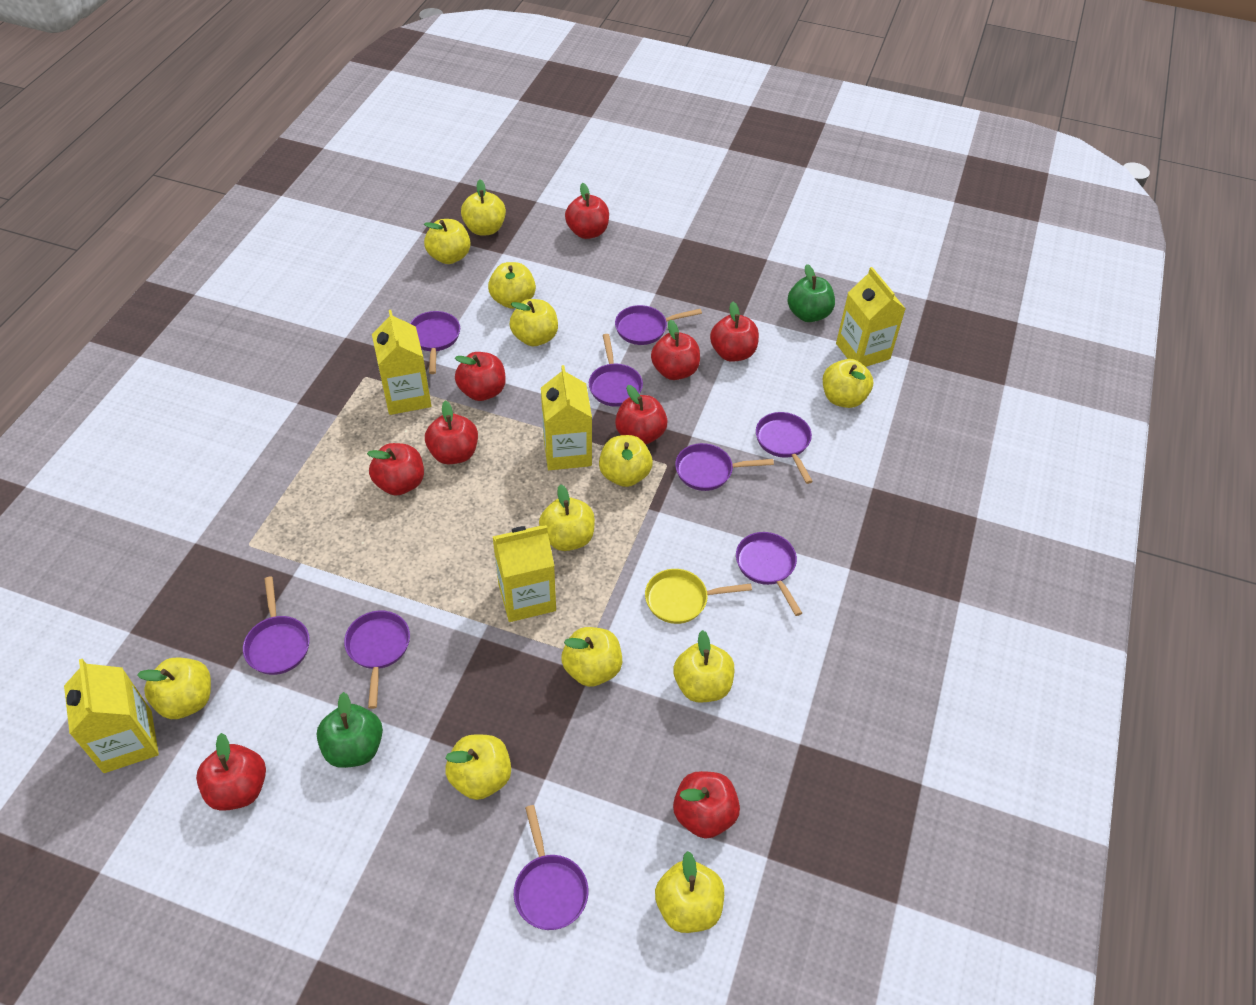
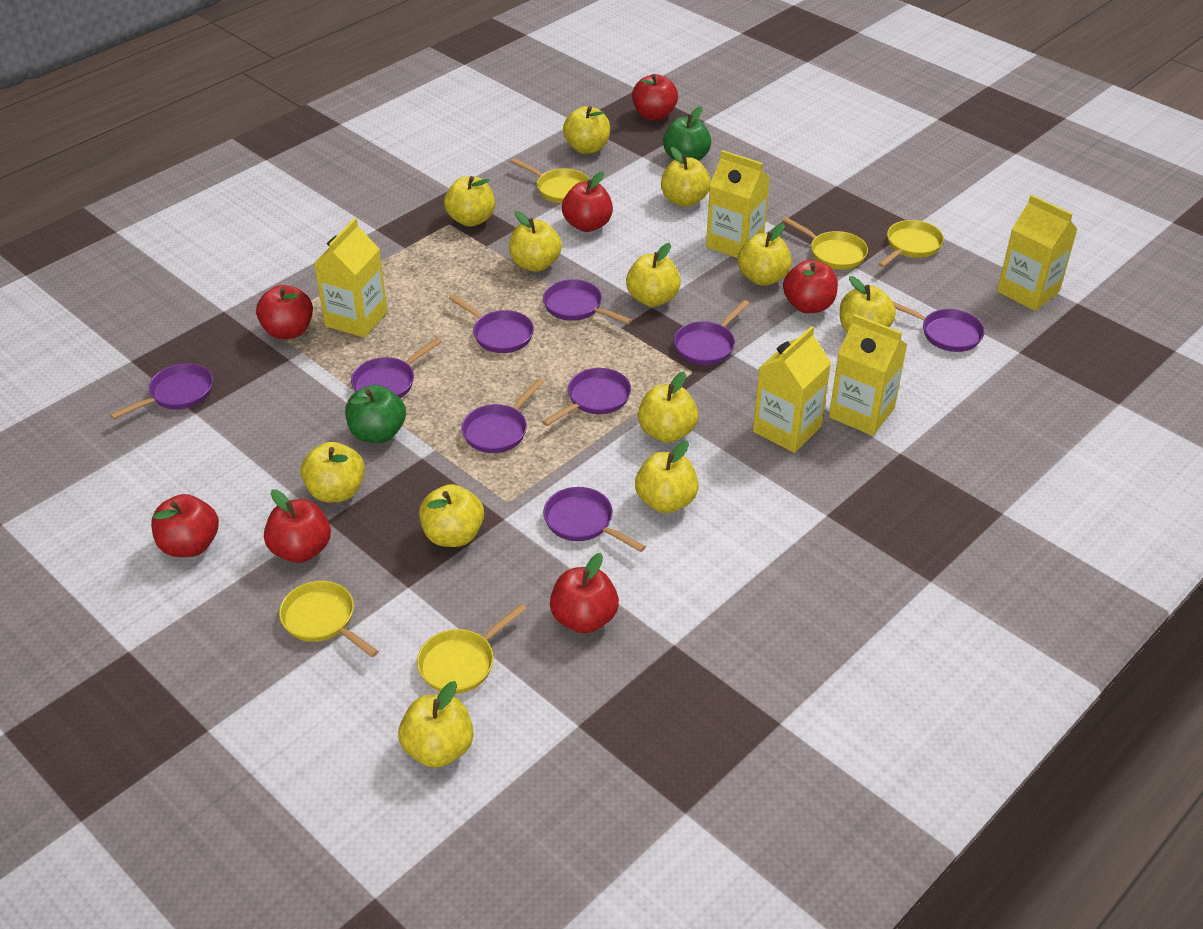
red apple: 9 -> 7
yellow pan: 1 -> 5

